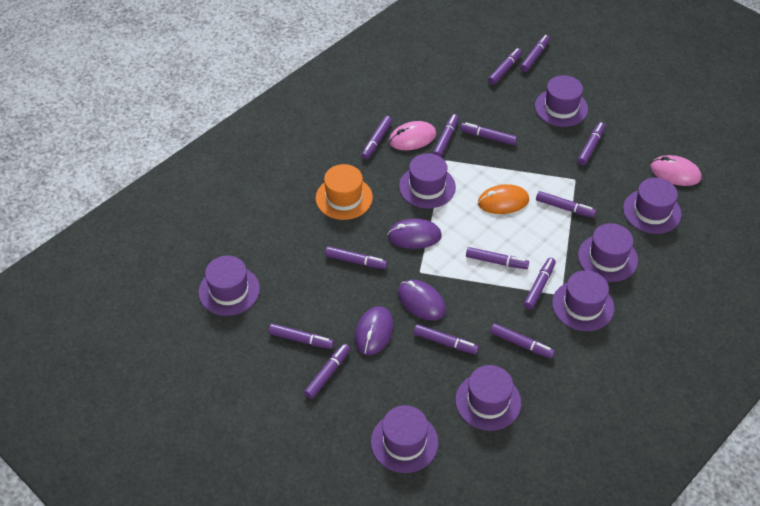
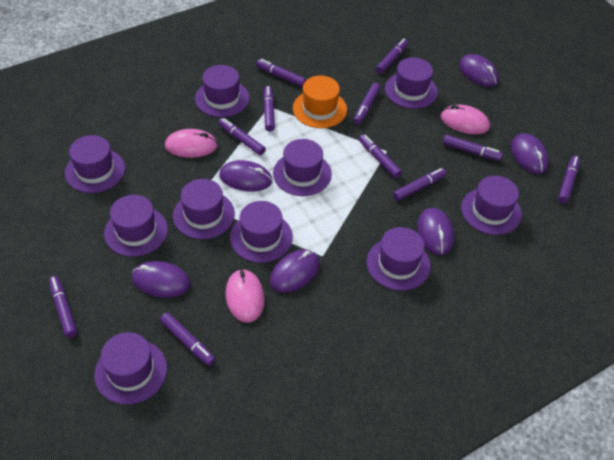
orange mouse: 1 -> 0
pink mouse: 2 -> 3
purple hat: 8 -> 10
purple marker: 14 -> 11
purple mouse: 3 -> 6

